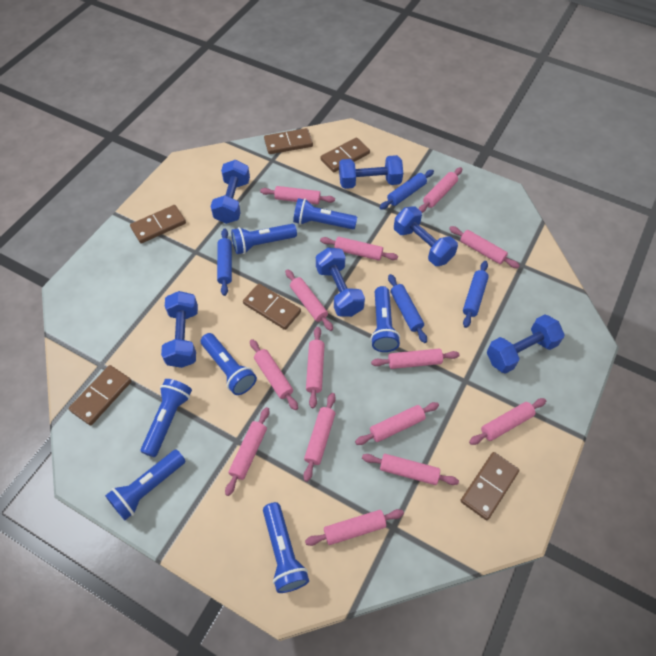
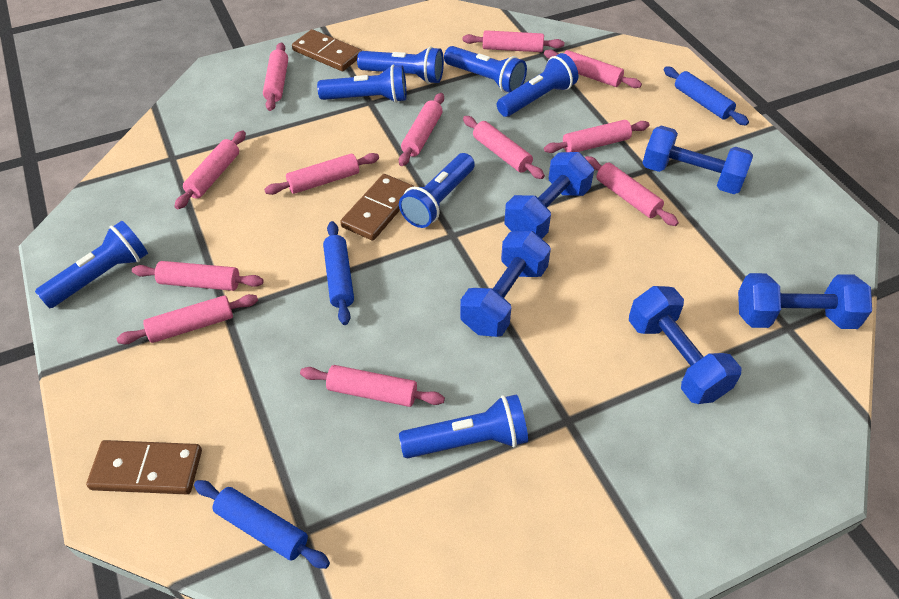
blue dumbbell: 6 -> 5
blue rolling pin: 4 -> 3
brown domino: 6 -> 3
pink rolling pin: 14 -> 12

